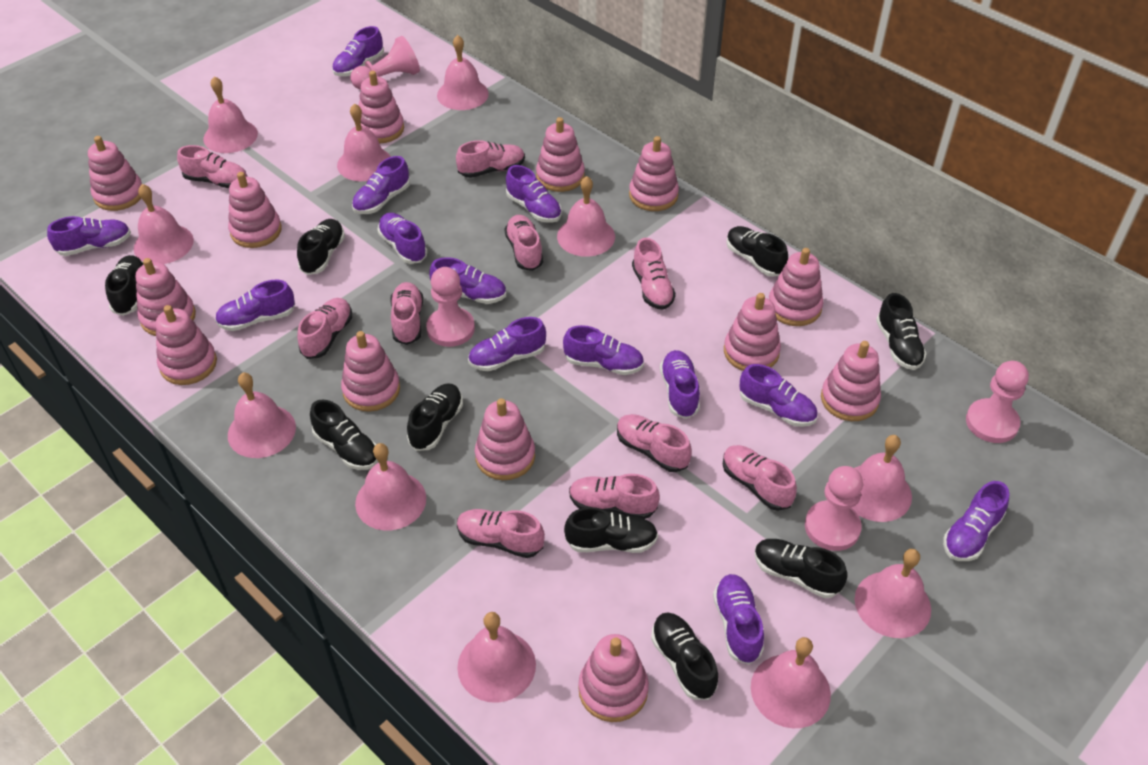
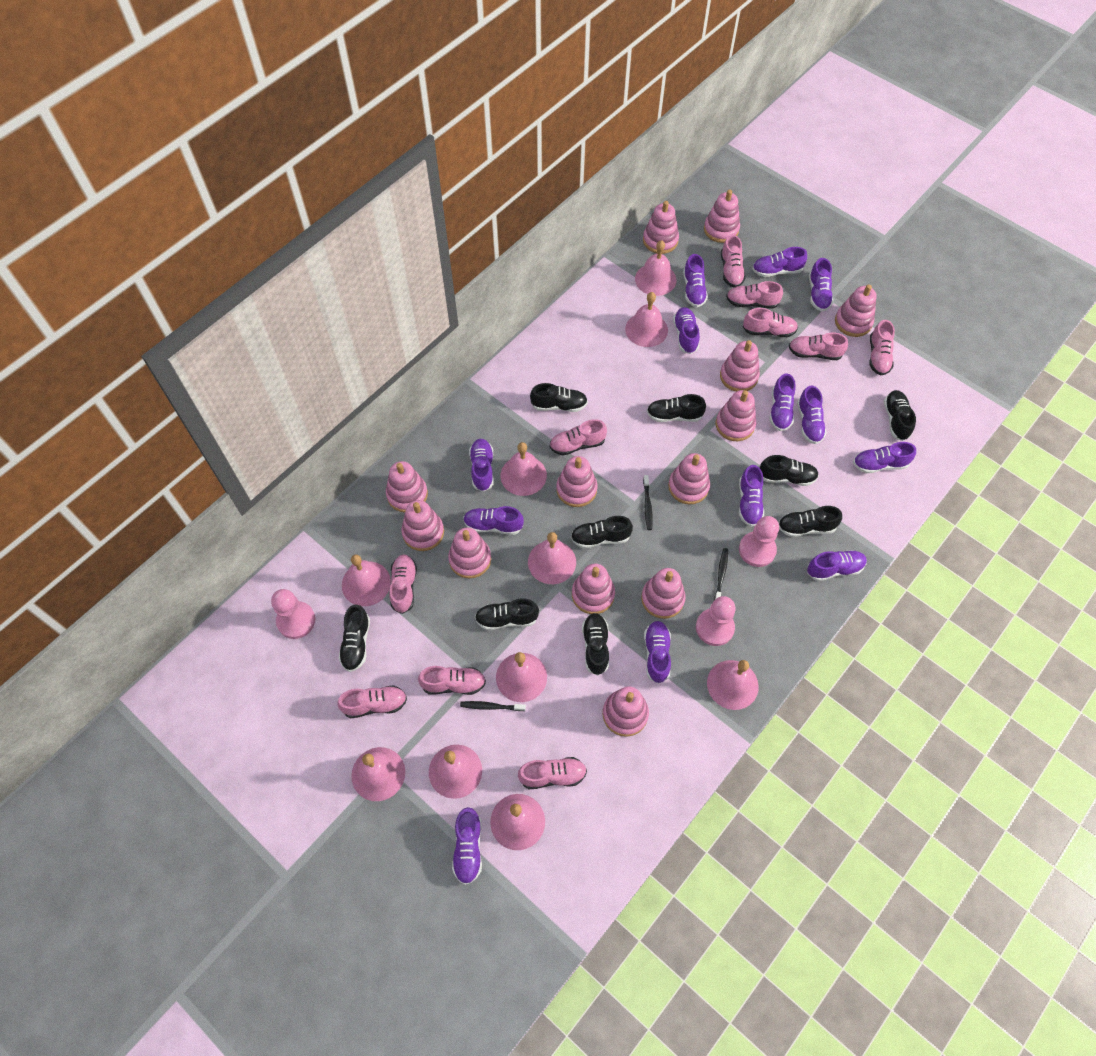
black toothbrush: 0 -> 3
pink bell: 11 -> 10
pink pawn: 4 -> 3

